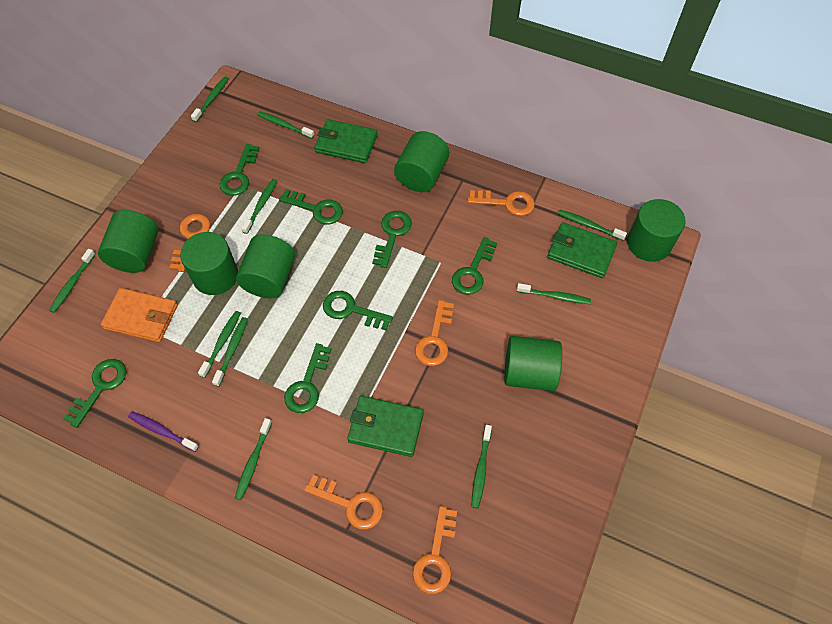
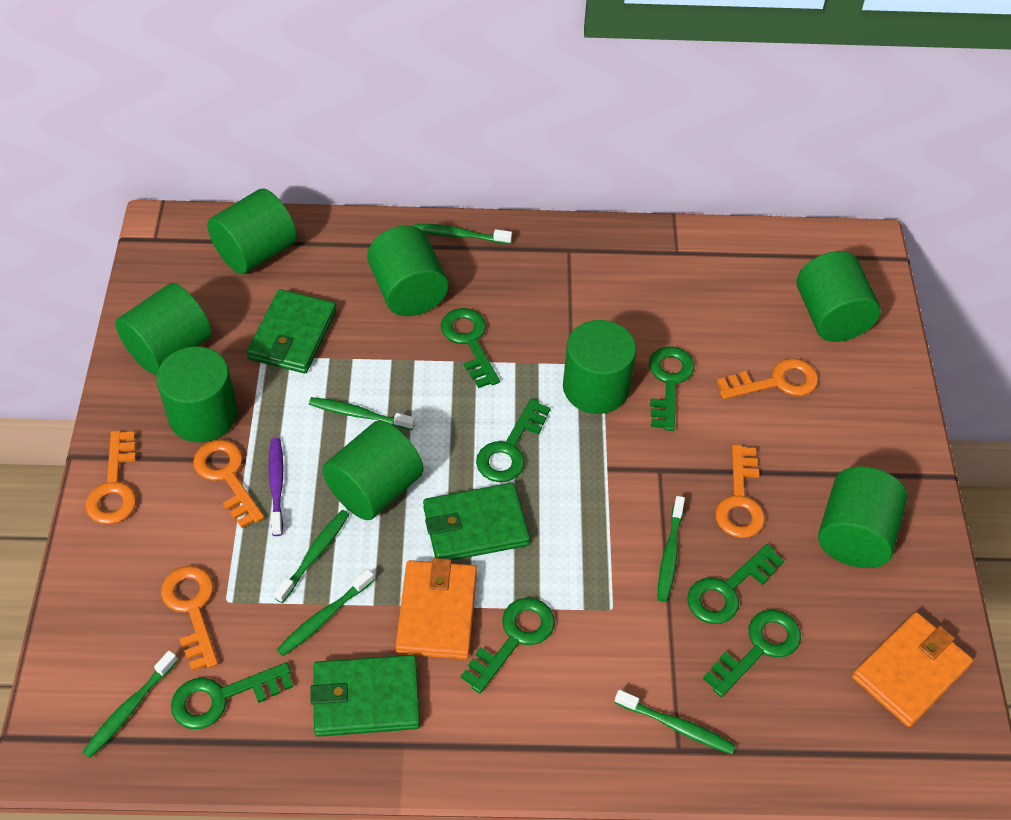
green cylinder: 6 -> 8
green toothbrush: 10 -> 7
orange wallet: 1 -> 2

